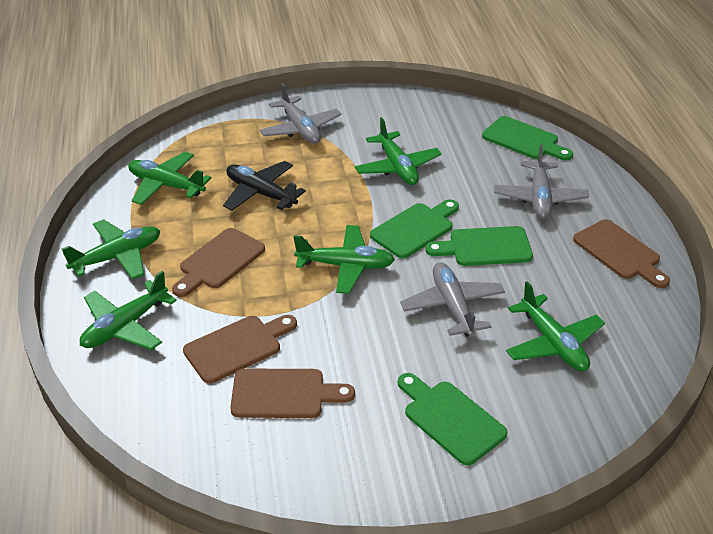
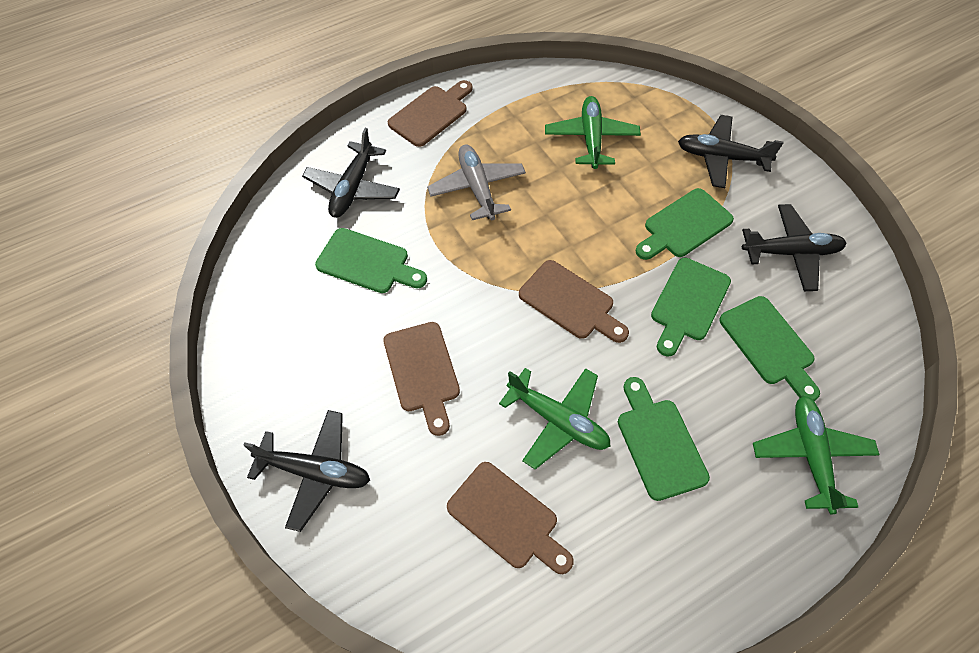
black plane: 1 -> 4
green cutting board: 4 -> 5
green plane: 6 -> 3
grey plane: 3 -> 1

